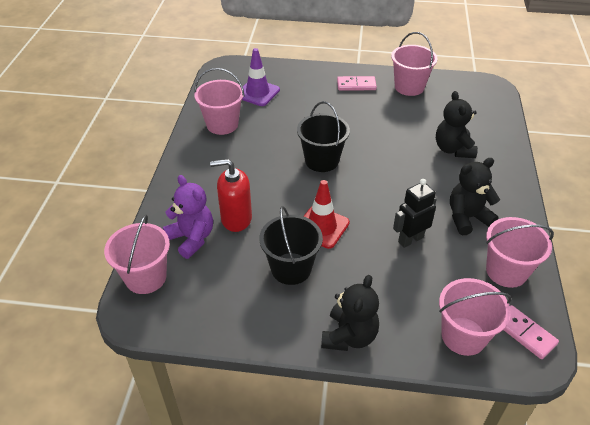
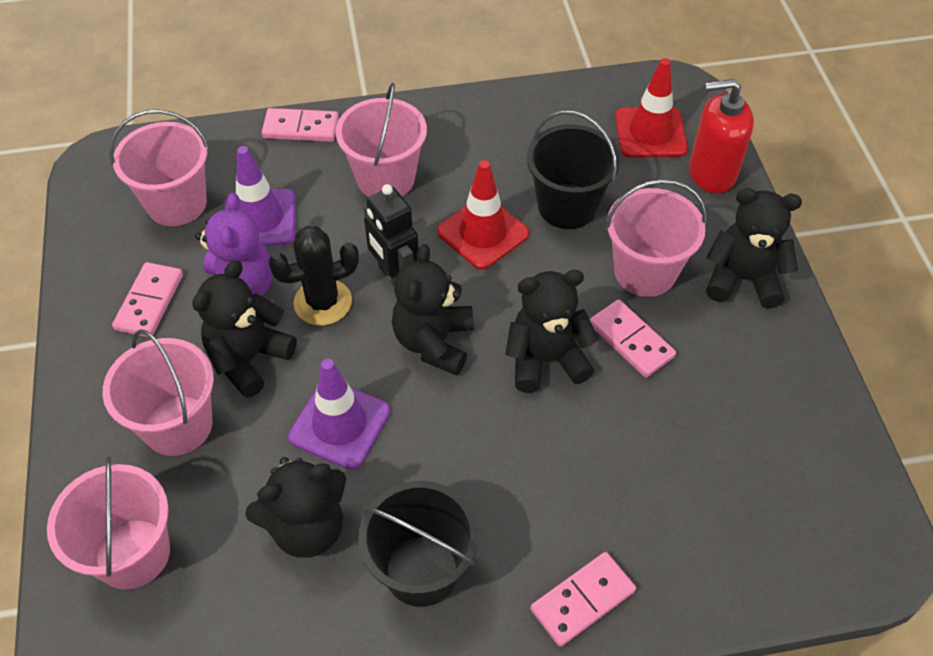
black cactus: 0 -> 1
black teddy bear: 3 -> 5
pink domino: 2 -> 4
purple traffic cone: 1 -> 2
red traffic cone: 1 -> 2

